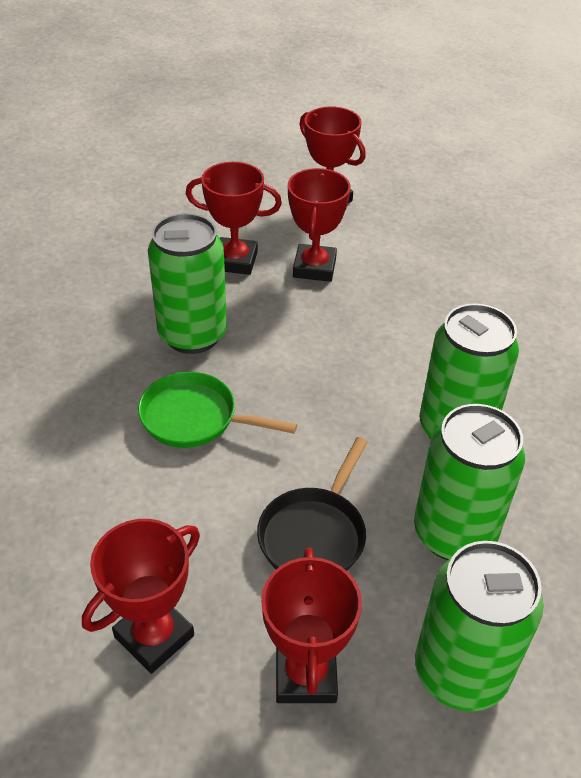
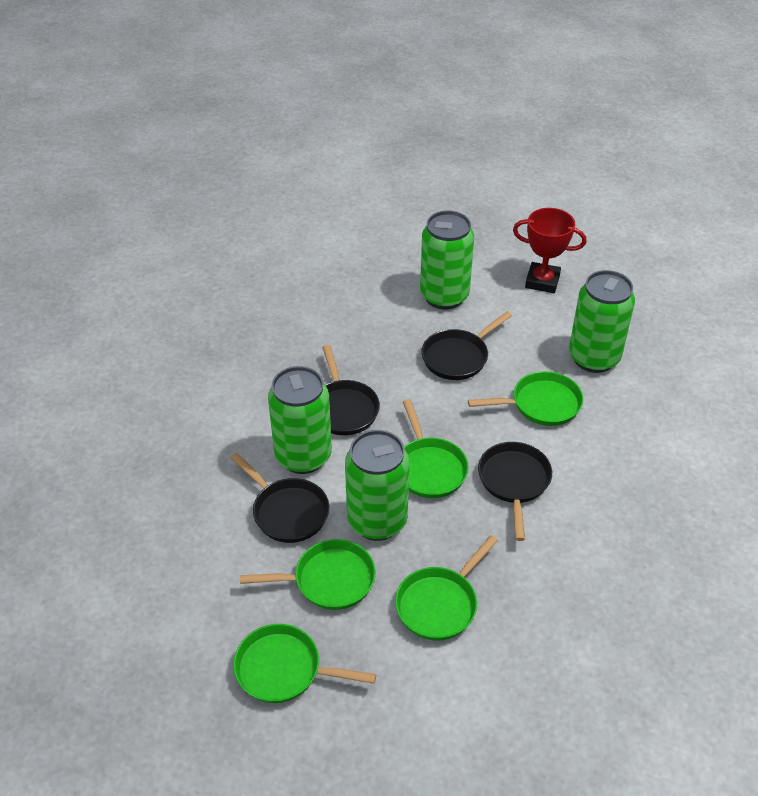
black pan: 1 -> 4
green pan: 1 -> 5
red trophy: 5 -> 1

